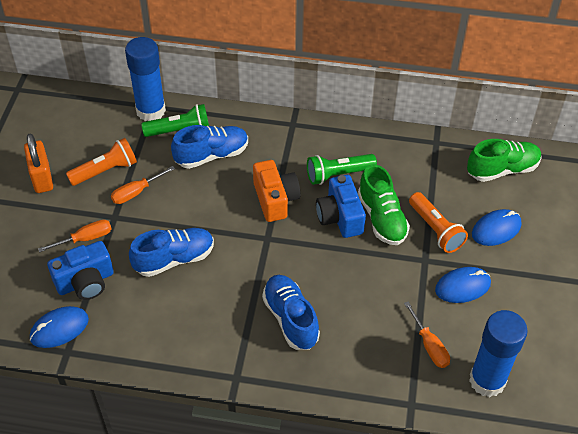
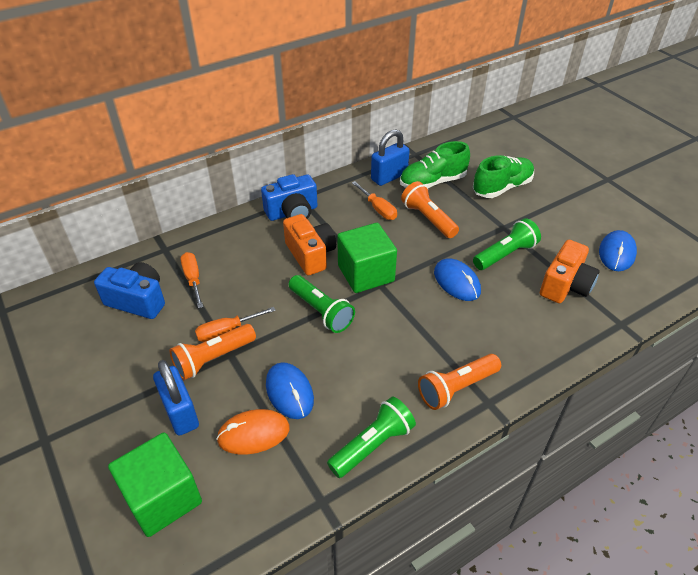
blue glue stick: 2 -> 0
blue padlock: 0 -> 2
blue shoe: 3 -> 0
green cube: 0 -> 2
green flashlight: 2 -> 3
orange camera: 1 -> 2
orange flashlight: 2 -> 3
orange mouse: 0 -> 1
orange padlock: 1 -> 0

